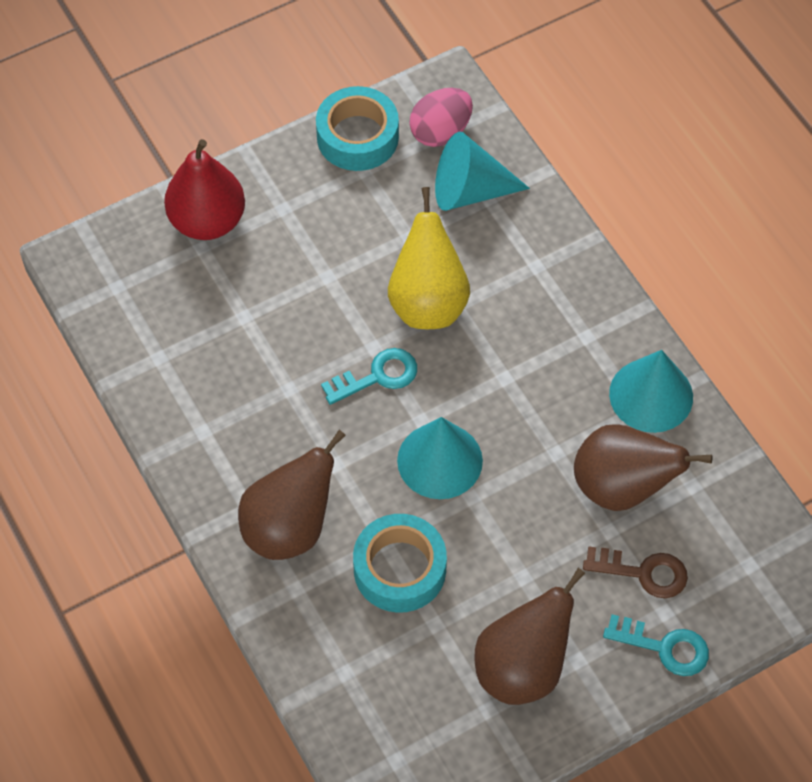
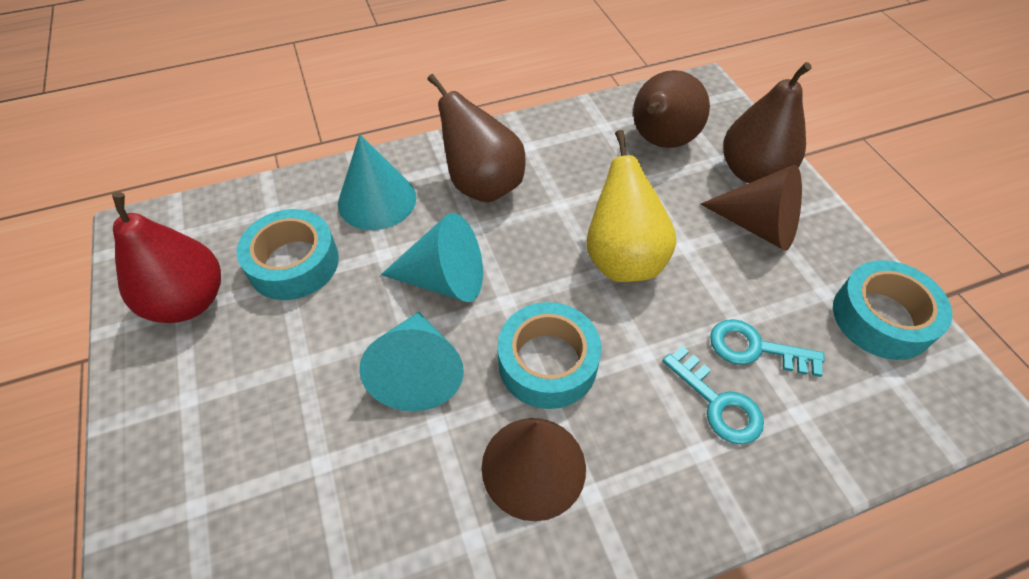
brown cone: 0 -> 2
brown key: 1 -> 0
pink egg: 1 -> 0
turquoise tape: 2 -> 3

